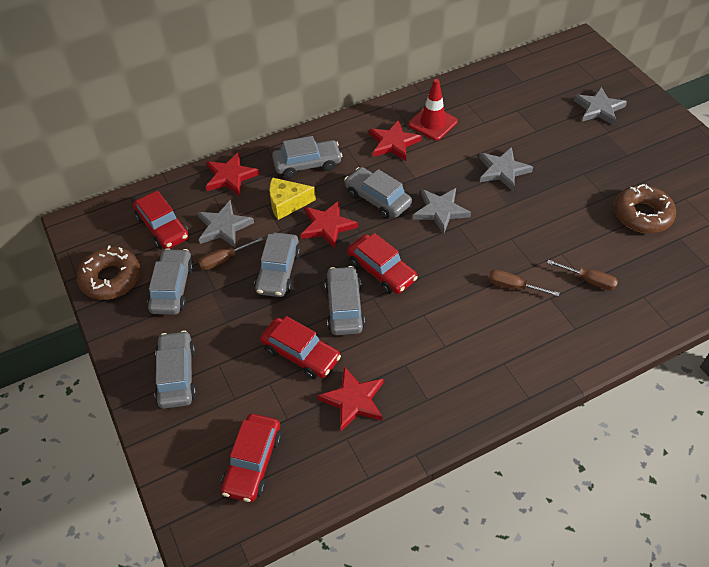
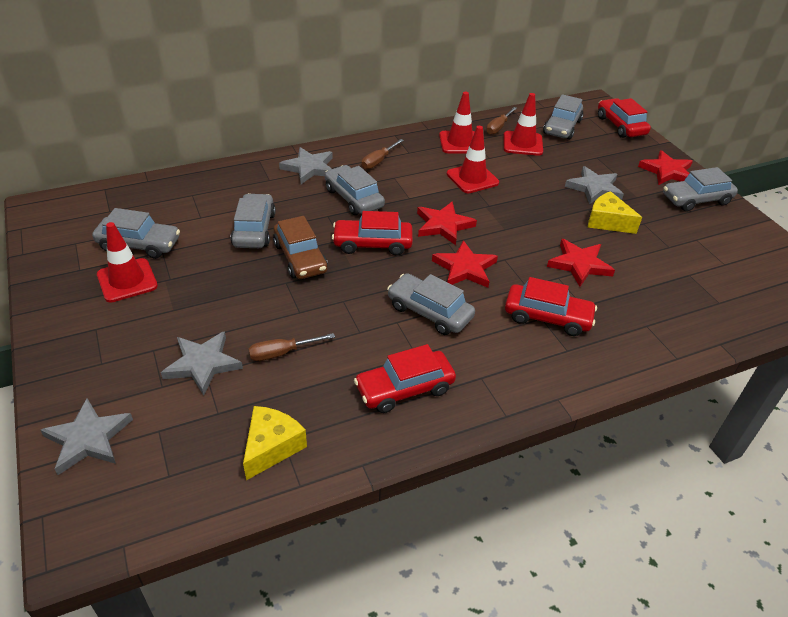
brown car: 0 -> 1
brown donut: 2 -> 0
red traffic cone: 1 -> 4
yellow cheese: 1 -> 2

